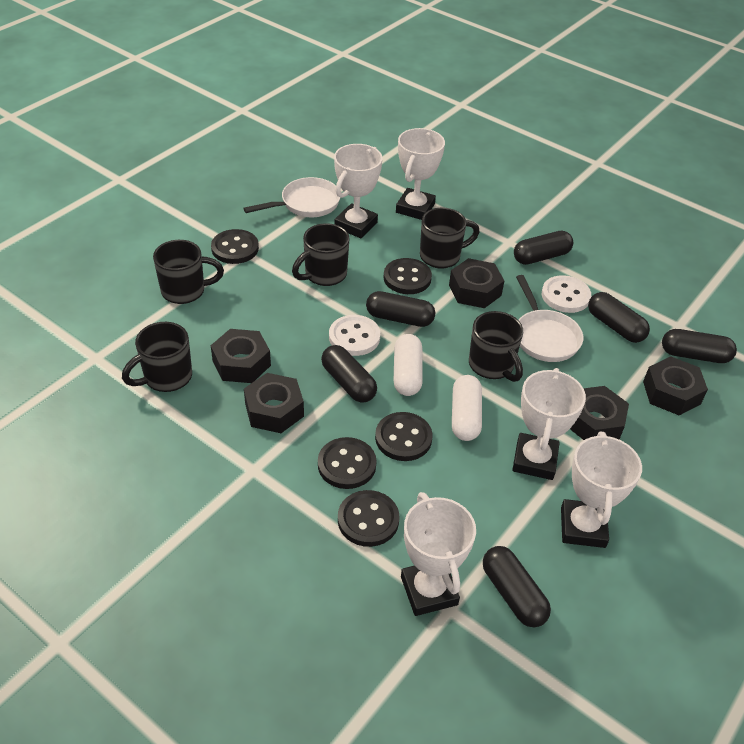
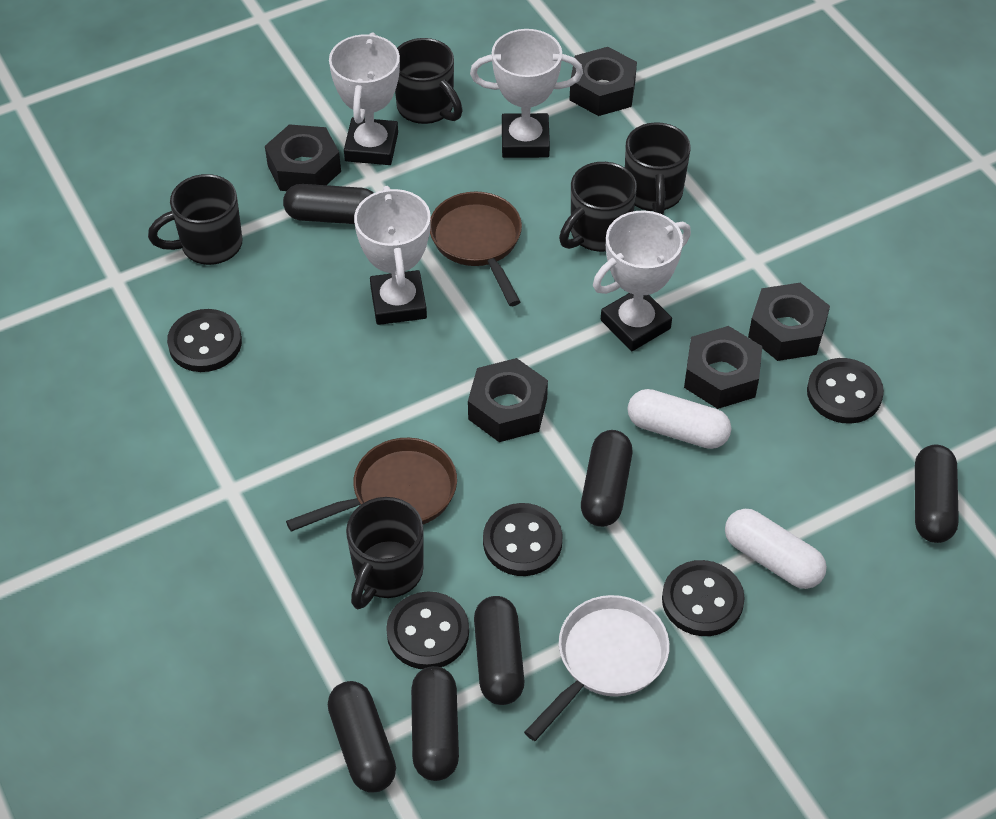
brown pan: 0 -> 2
white button: 2 -> 0
white pan: 2 -> 1
white trophy: 5 -> 4

